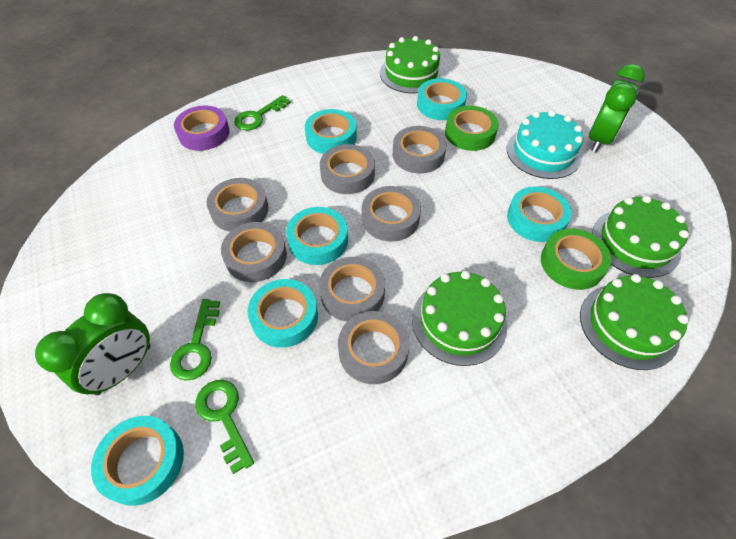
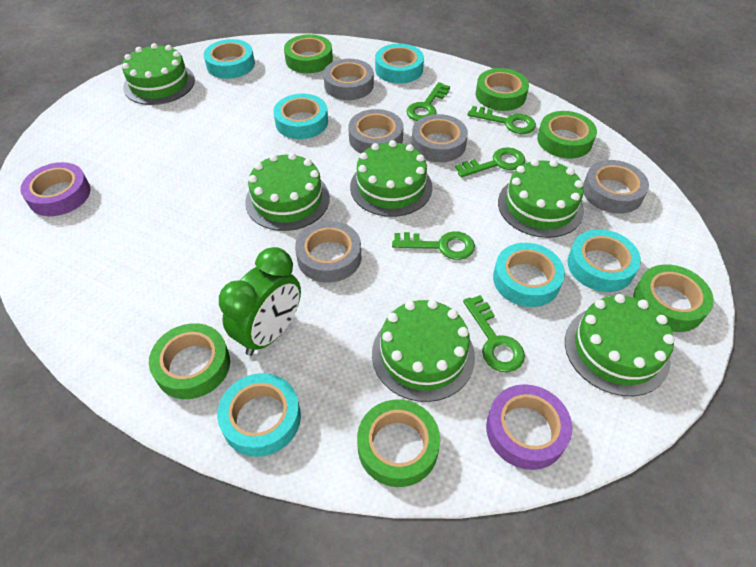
green cake: 4 -> 6
green clock: 2 -> 1
green key: 3 -> 5
green tape: 2 -> 6
grey tape: 7 -> 5
purple tape: 1 -> 2
turquoise cake: 1 -> 0

